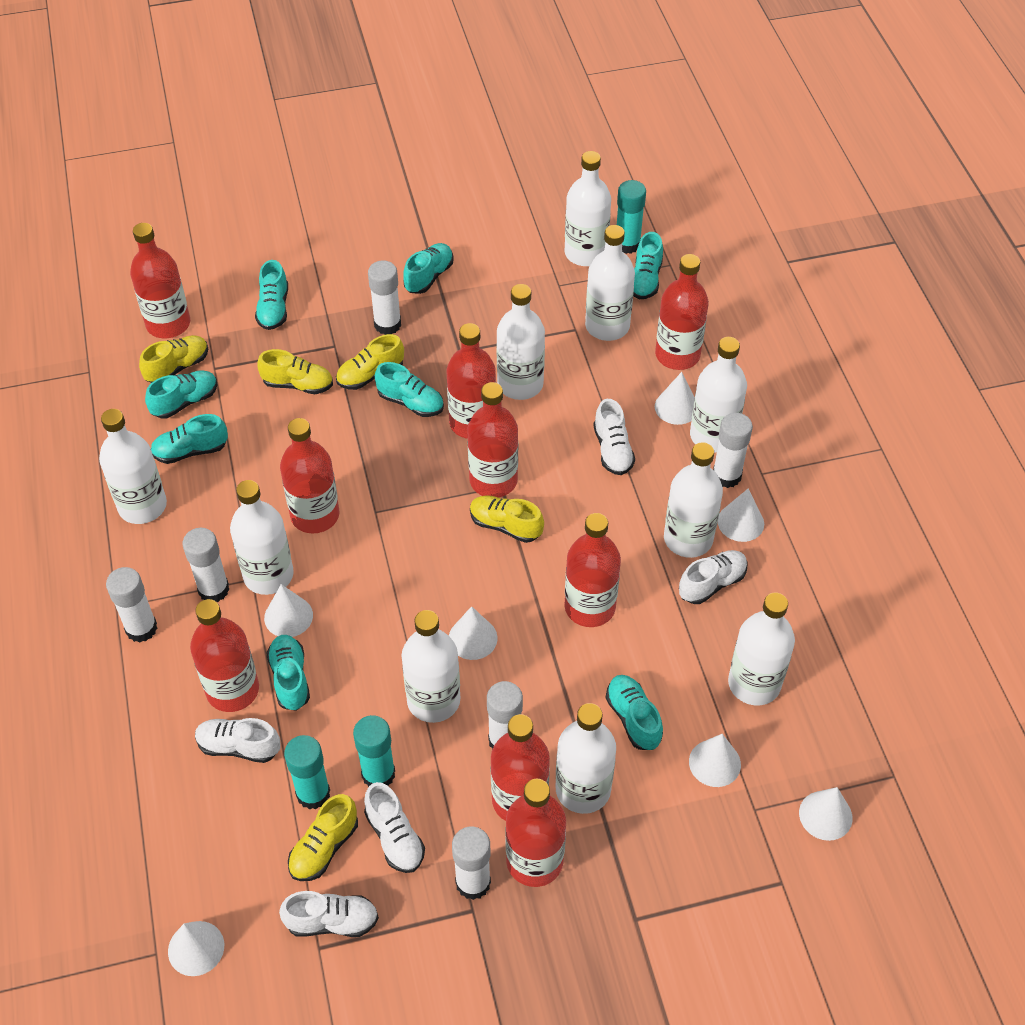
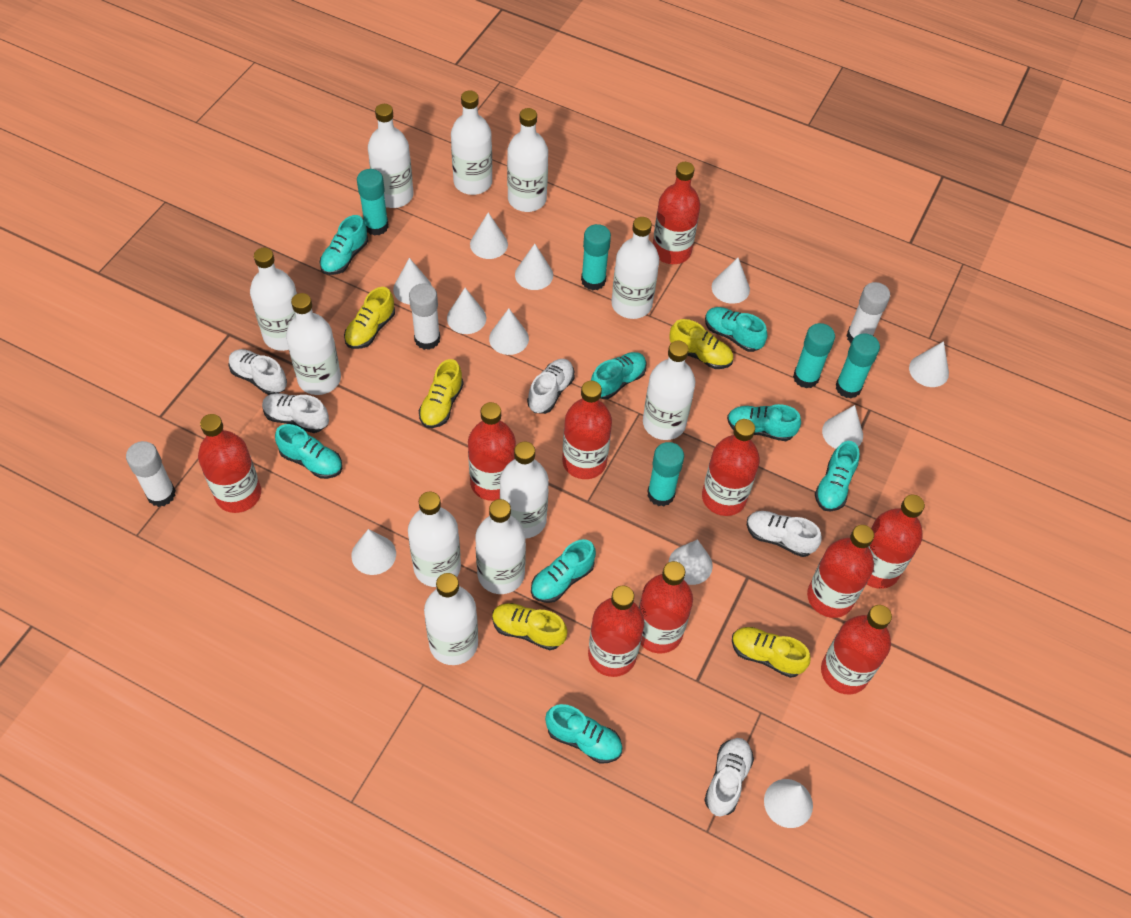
red bottle: 9 -> 10
turquoise glue stick: 3 -> 5
white bottle: 10 -> 11
white cone: 7 -> 11
white glue stick: 6 -> 3

